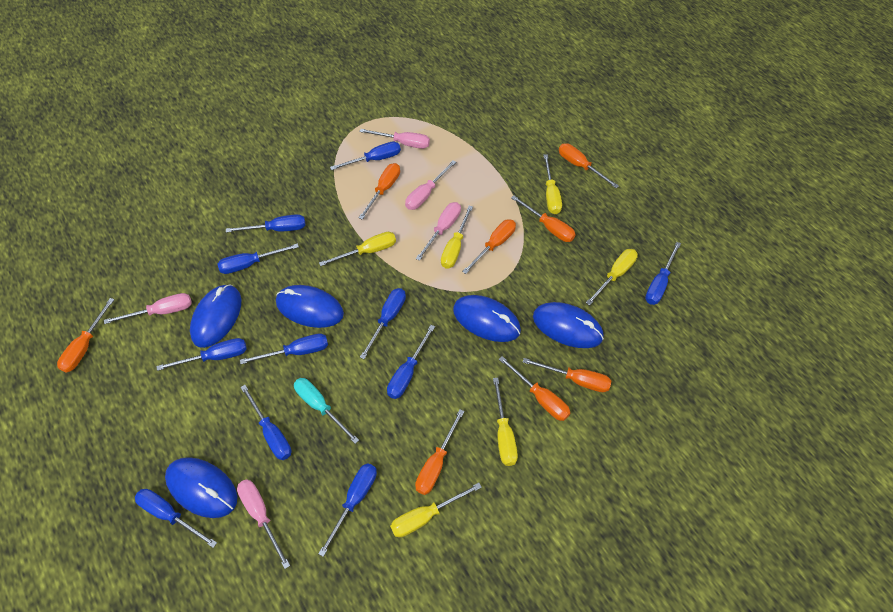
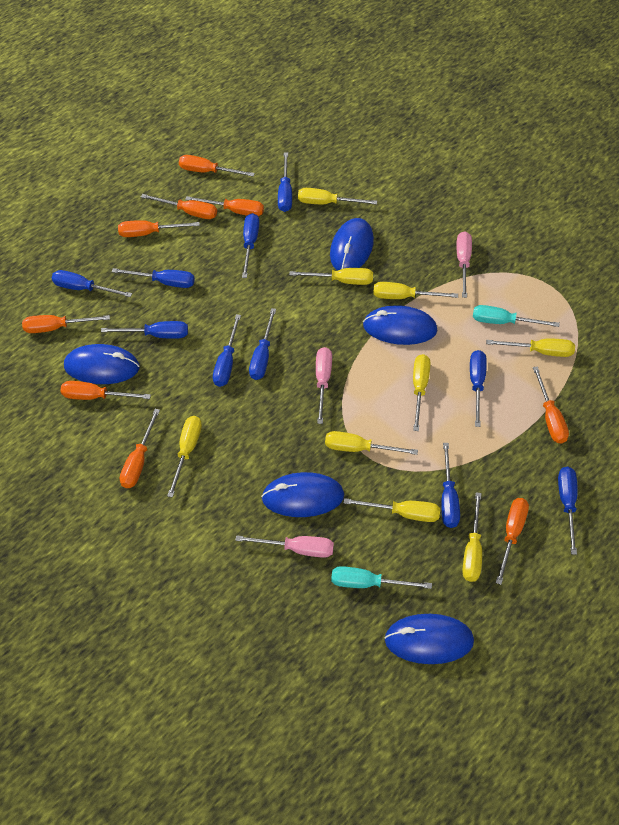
blue screwdriver: 11 -> 10
orange screwdriver: 8 -> 9
pink screwdriver: 5 -> 3
turquoise screwdriver: 1 -> 2
yellow screwdriver: 6 -> 9

